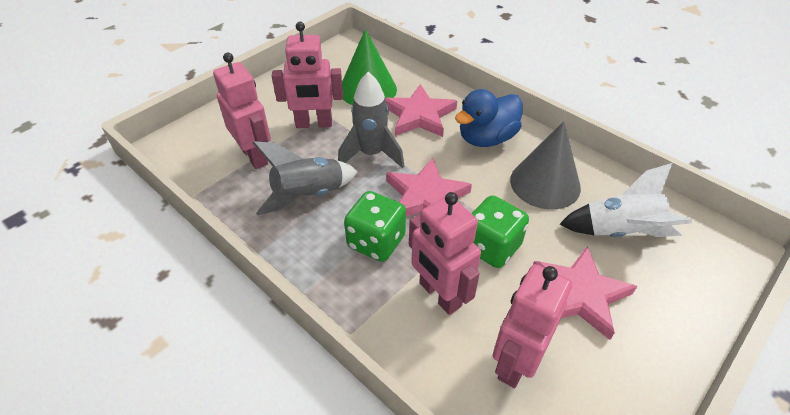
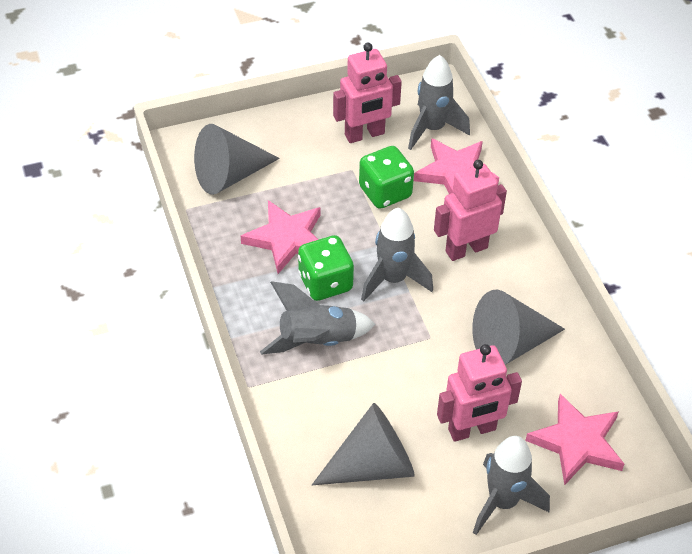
blue duck: 1 -> 0
green cone: 1 -> 0
grey cone: 1 -> 3
grey rocket: 2 -> 4
pink robot: 4 -> 3
white rocket: 1 -> 0

